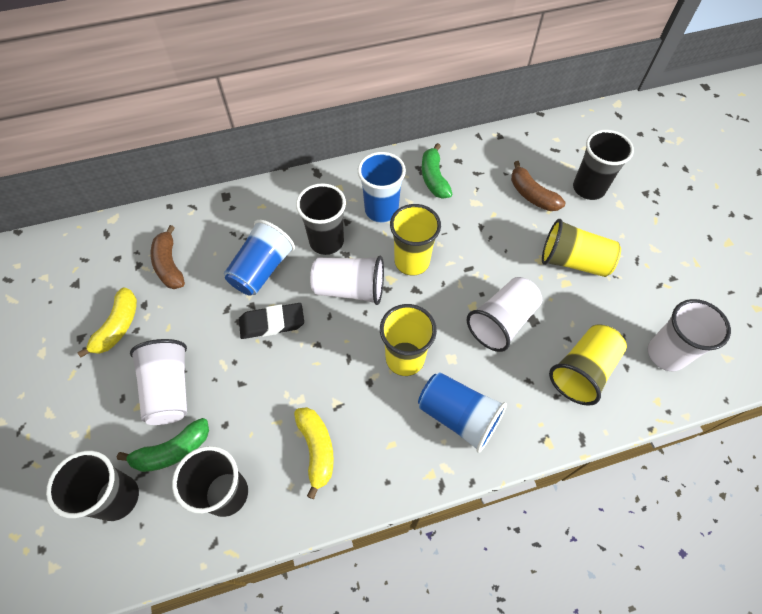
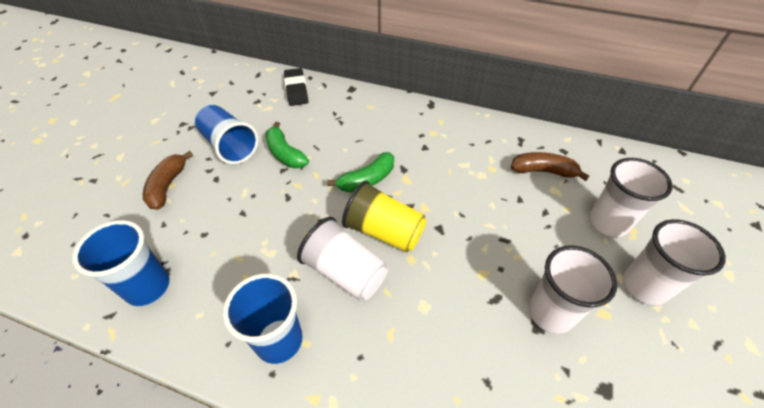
black cup: 4 -> 0
yellow banana: 2 -> 0
yellow cup: 4 -> 1

